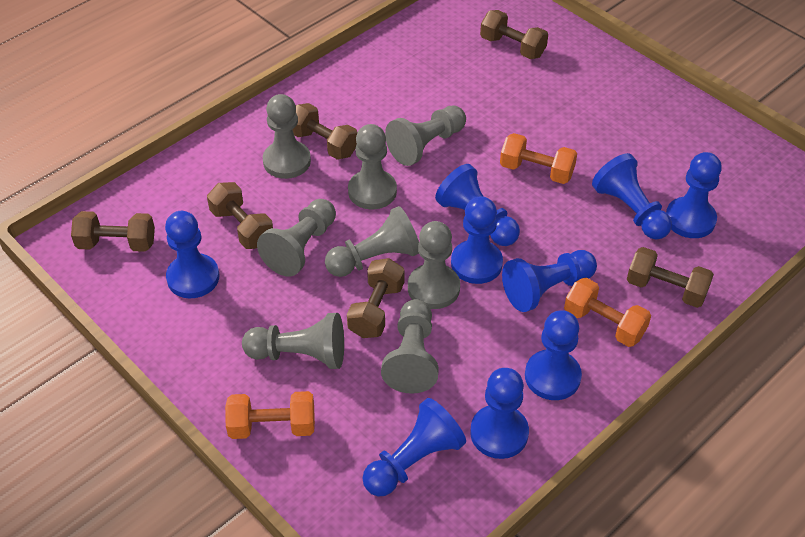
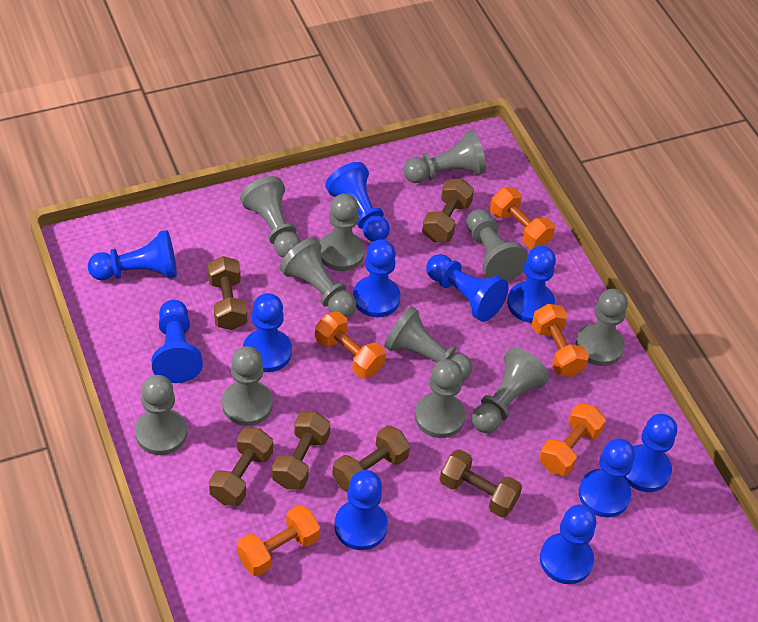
blue pawn: 9 -> 11
grey pawn: 8 -> 11
orange dumbbell: 3 -> 5

